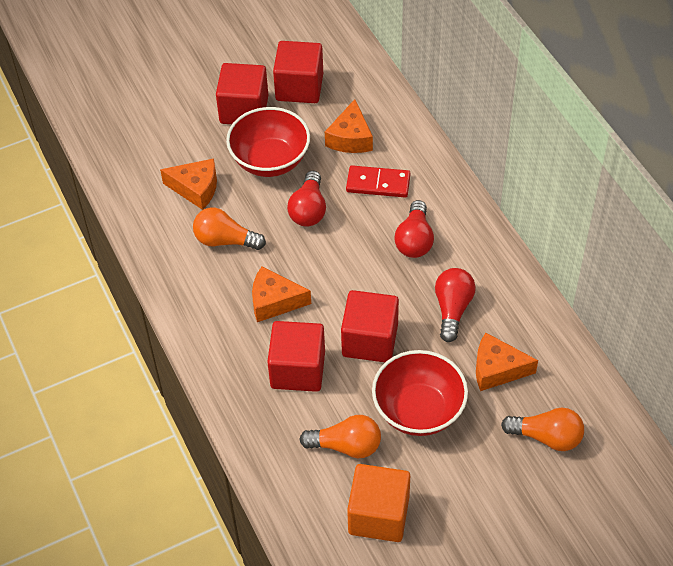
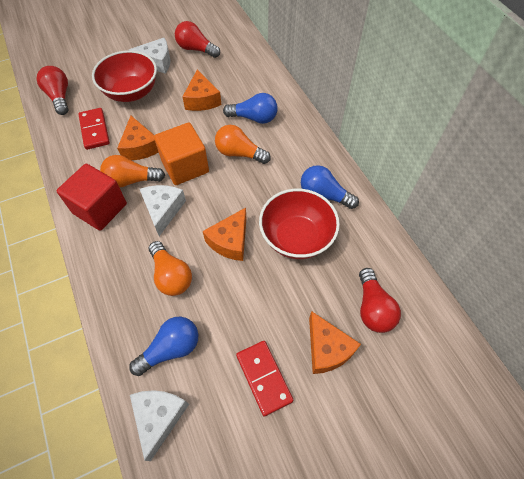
blue light bulb: 0 -> 3
red cube: 4 -> 1
red domino: 1 -> 2
white cheese: 0 -> 3

